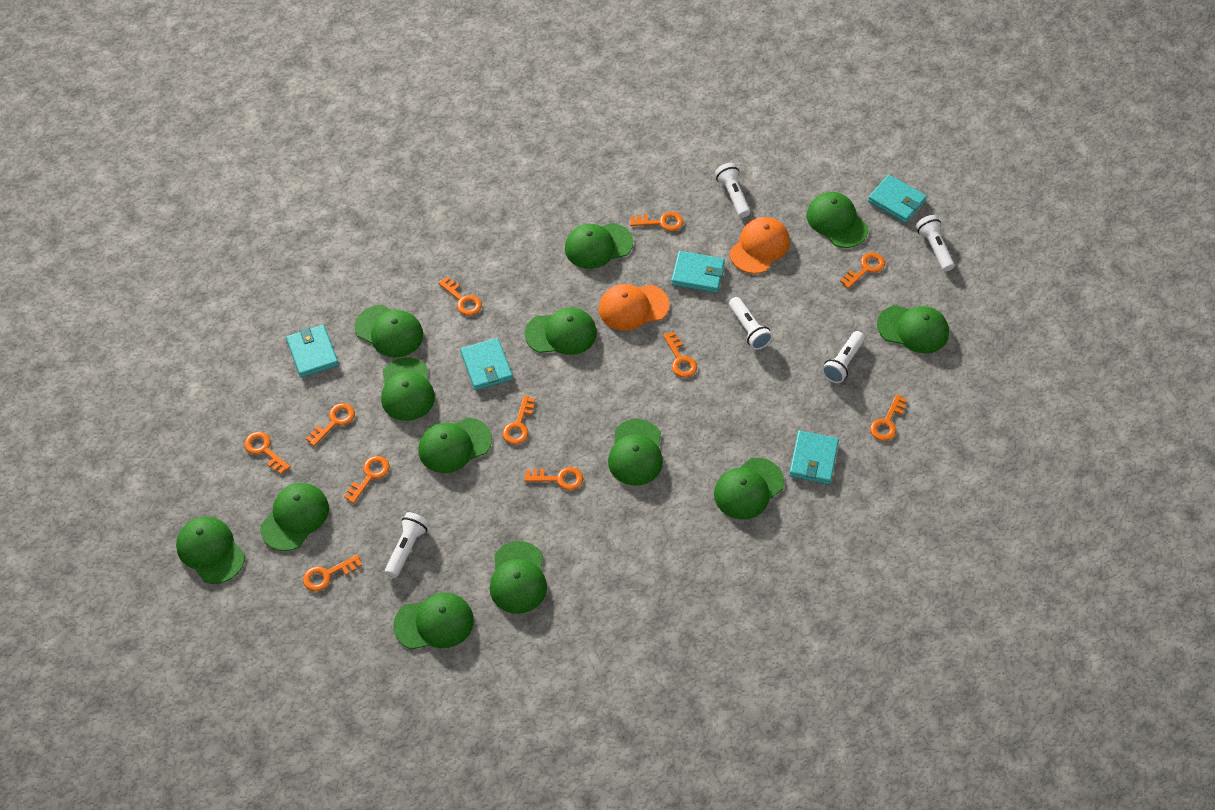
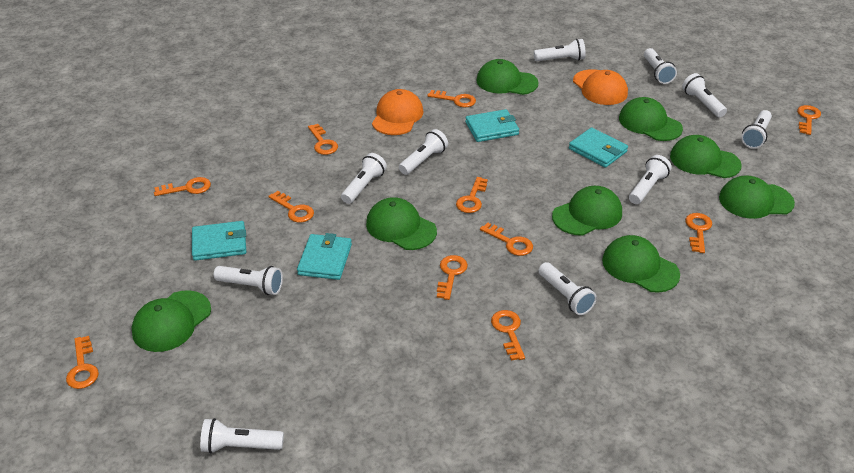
green cap: 13 -> 8
turquoise wallet: 5 -> 4
white flashlight: 5 -> 10

